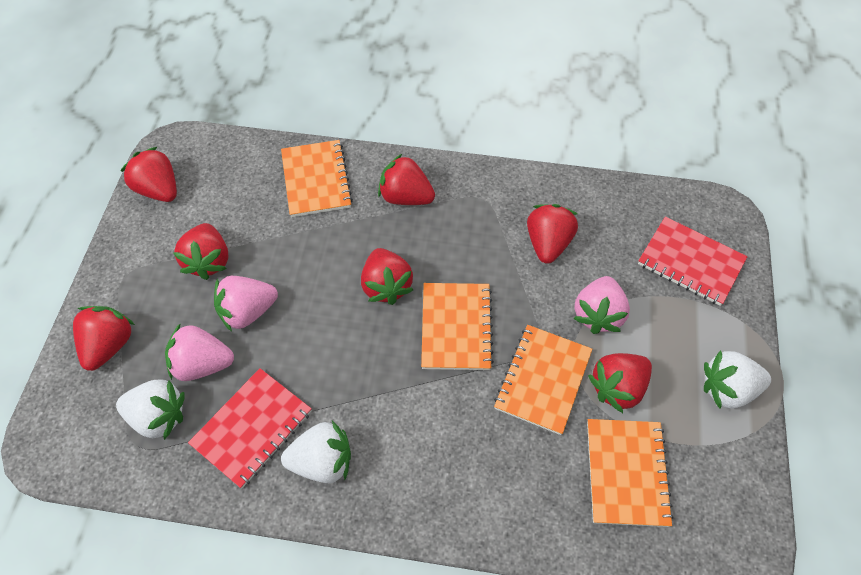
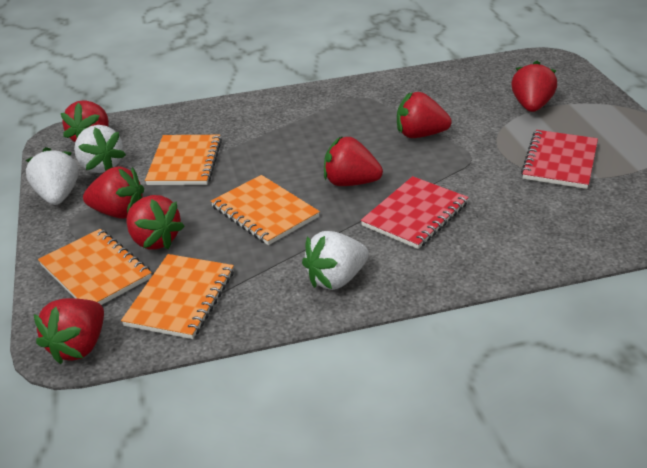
pink strawberry: 3 -> 0

